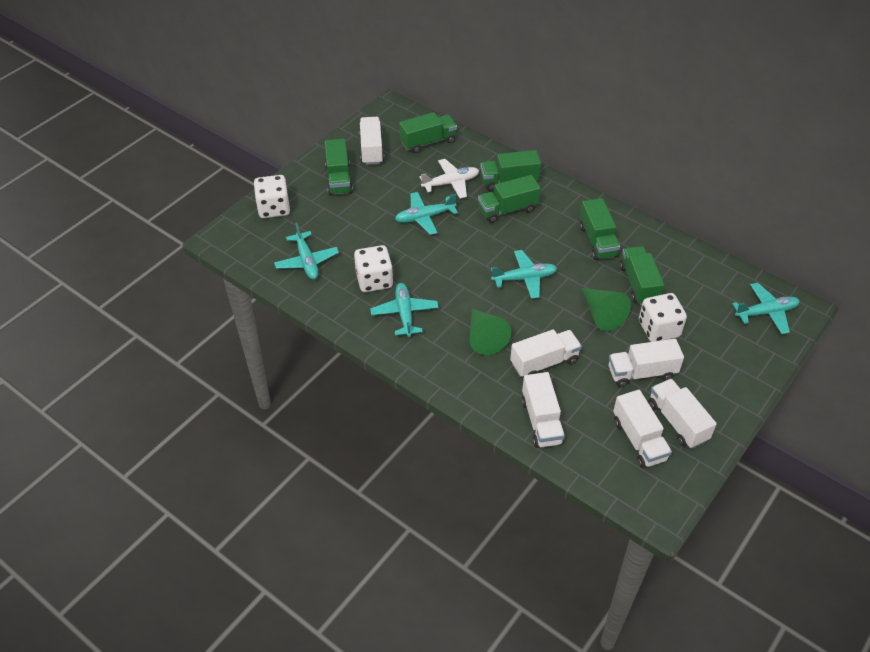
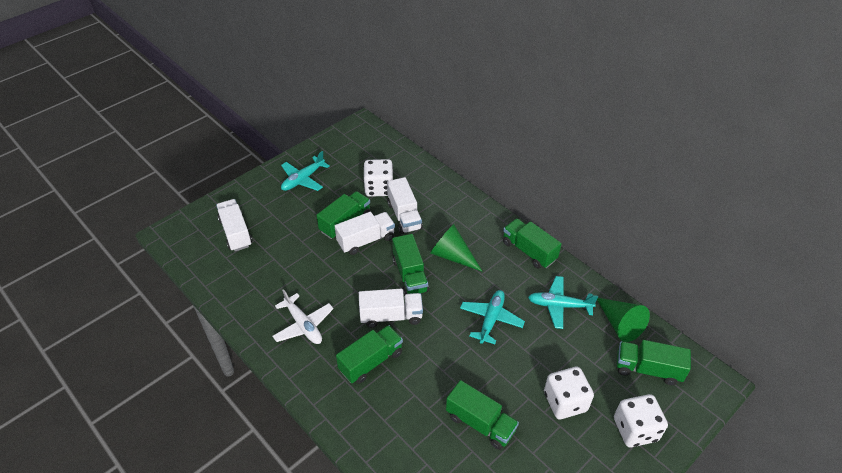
turquoise plane: 5 -> 3
white truck: 6 -> 4

